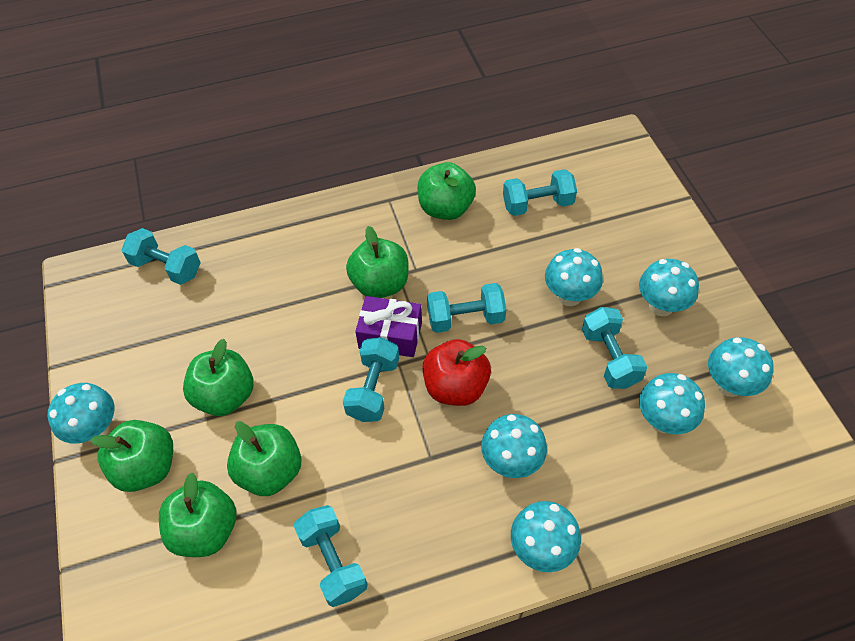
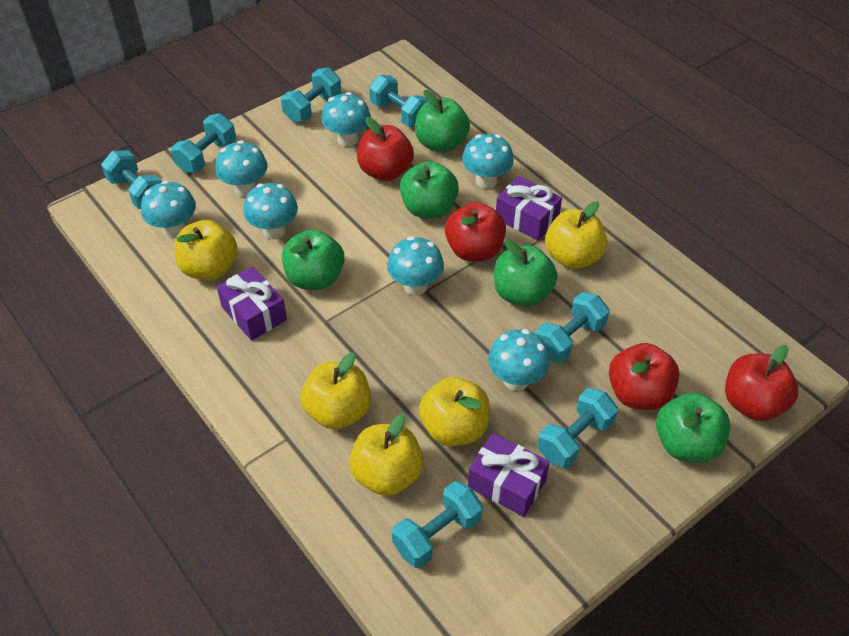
green apple: 6 -> 5
purple gift: 1 -> 3
red apple: 1 -> 4
turquoise dumbbell: 6 -> 7
yellow apple: 0 -> 5

